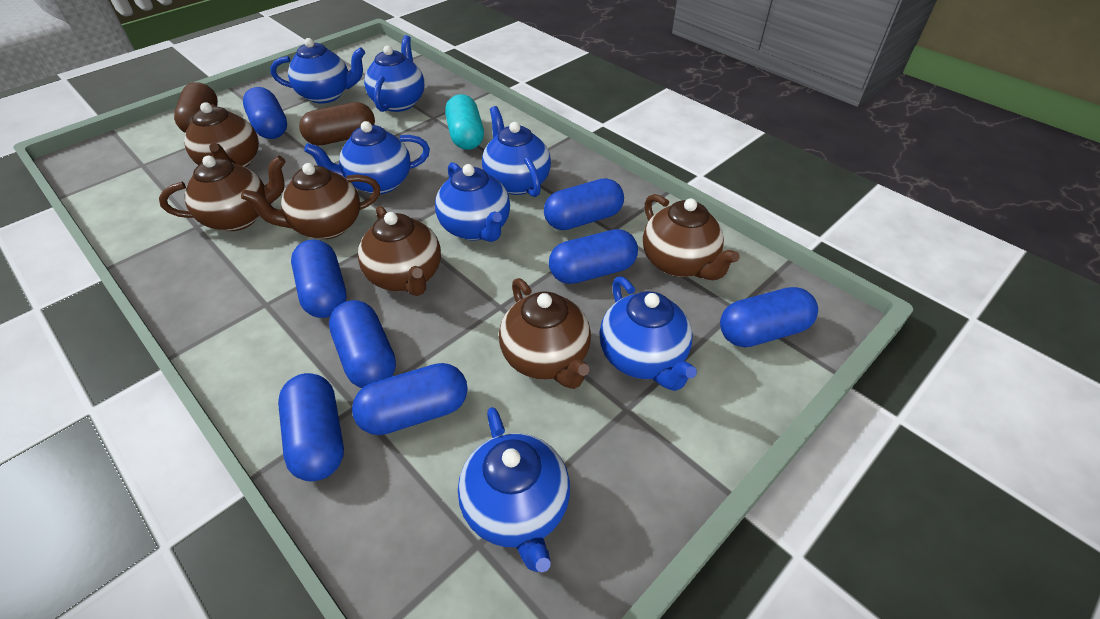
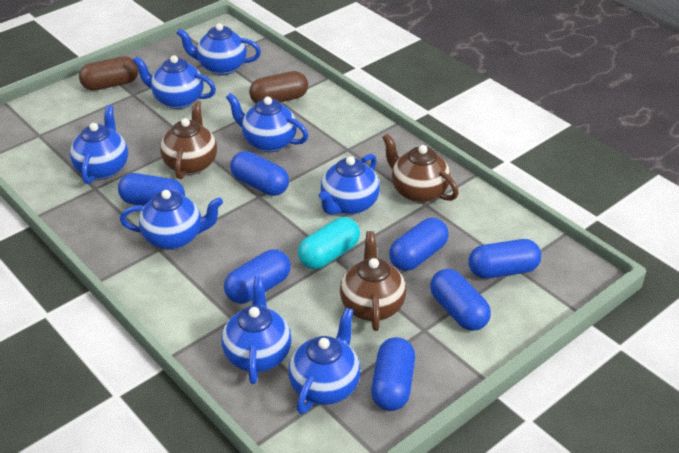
blue capsule: 8 -> 7
blue teapot: 7 -> 8
brown teapot: 6 -> 3

